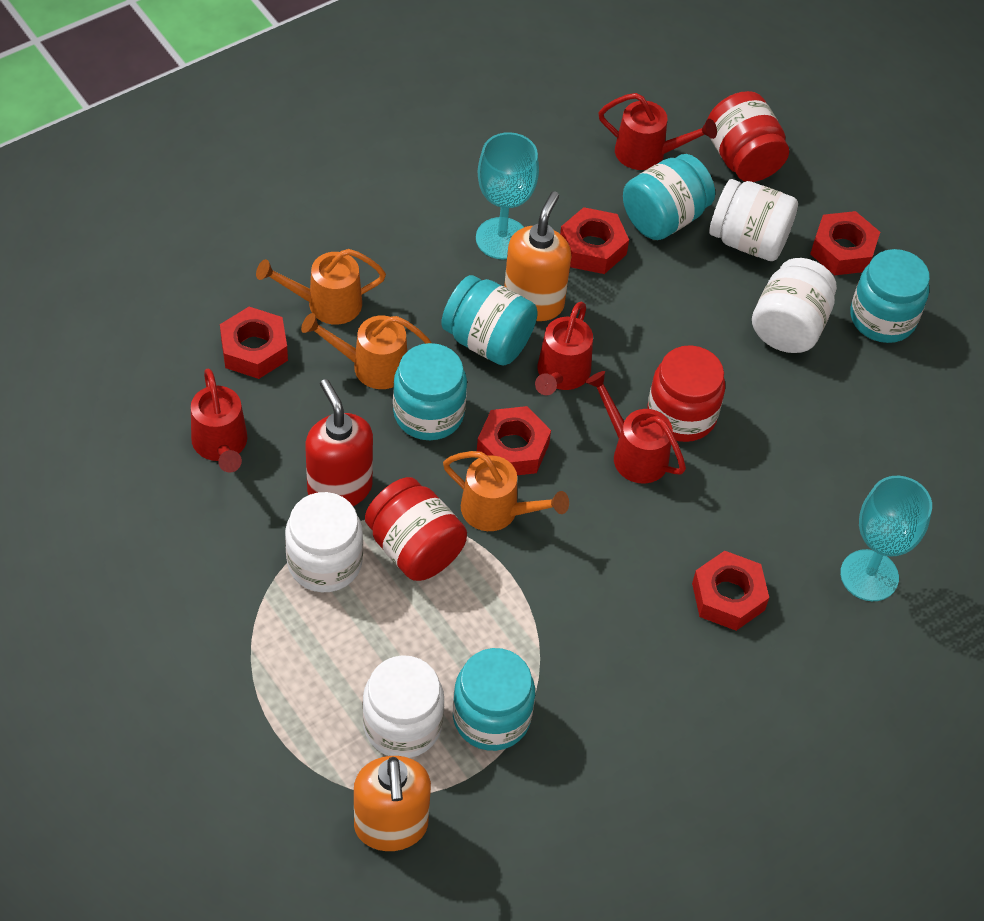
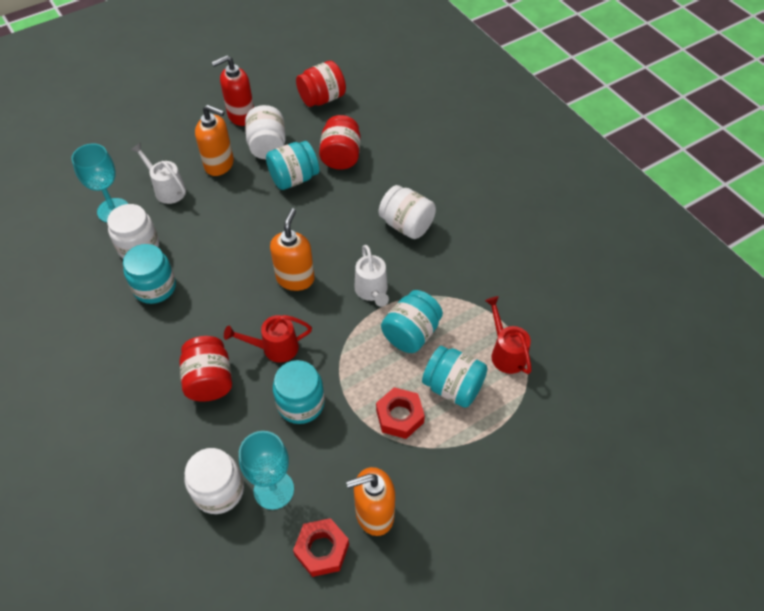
orange soap dispenser: 2 -> 3
orange watering can: 3 -> 0
red nut: 5 -> 2
red watering can: 4 -> 2
white watering can: 0 -> 2

